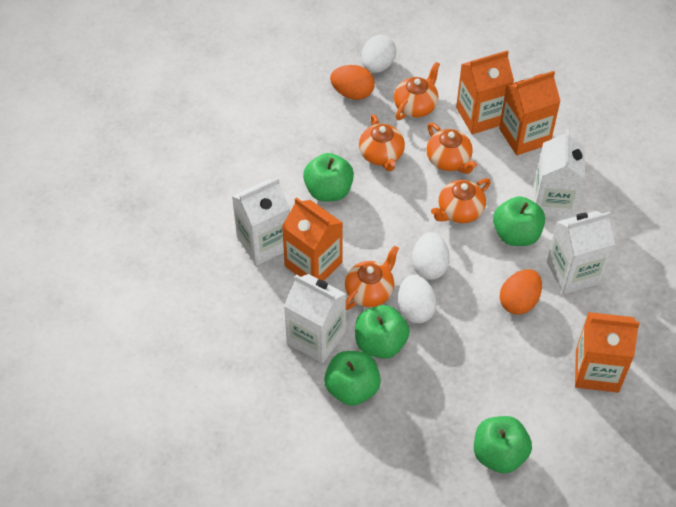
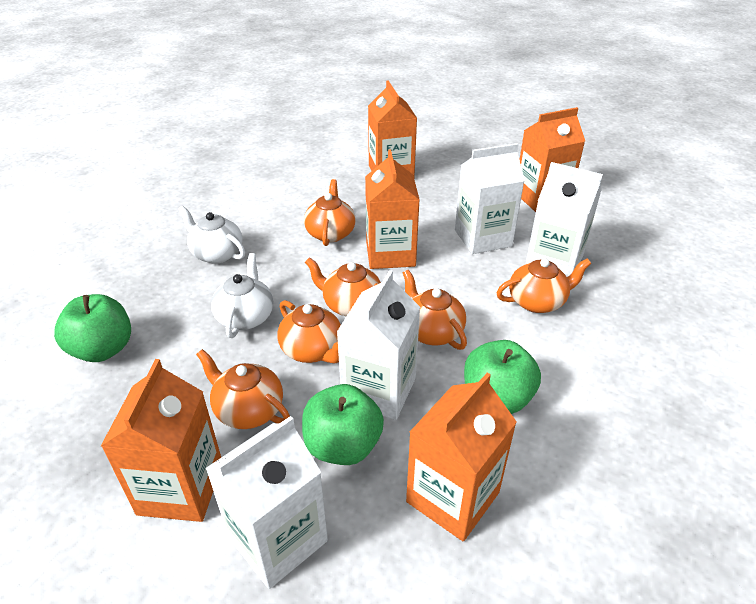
green apple: 5 -> 3
orange carton: 4 -> 5
orange egg: 2 -> 0
orange teapot: 5 -> 6
white egg: 3 -> 0
white teapot: 0 -> 2

